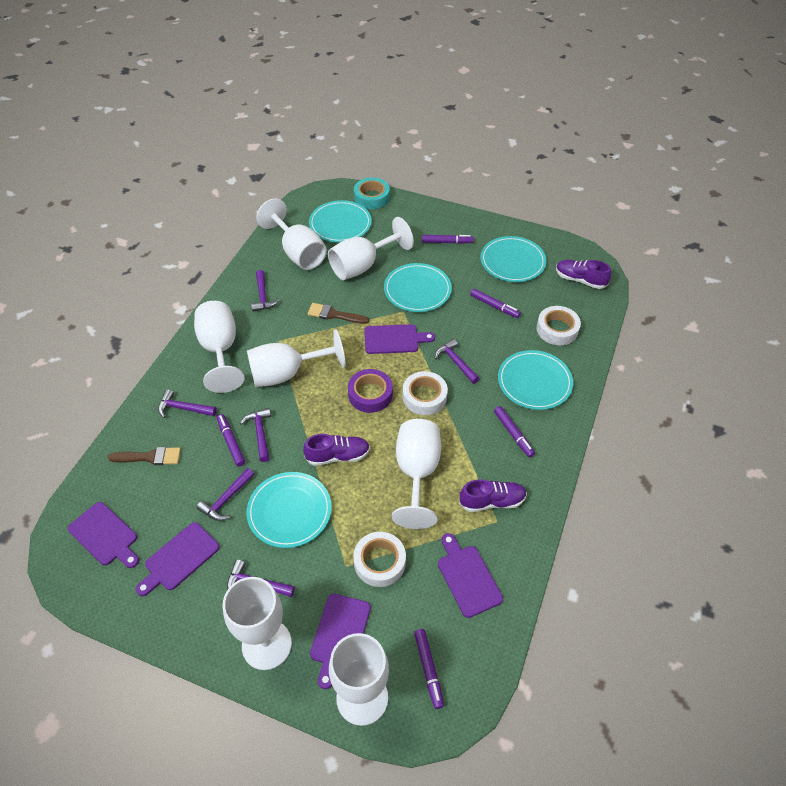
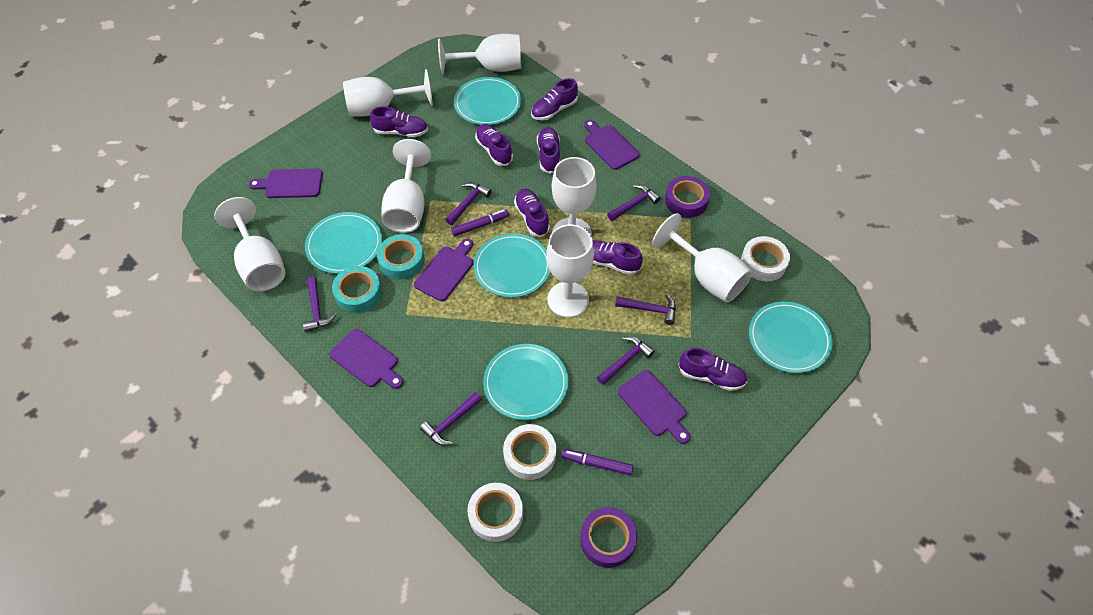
brown brush: 2 -> 0
purple marker: 5 -> 2
purple shoe: 3 -> 7
purple tape: 1 -> 2
turquoise tape: 1 -> 2

